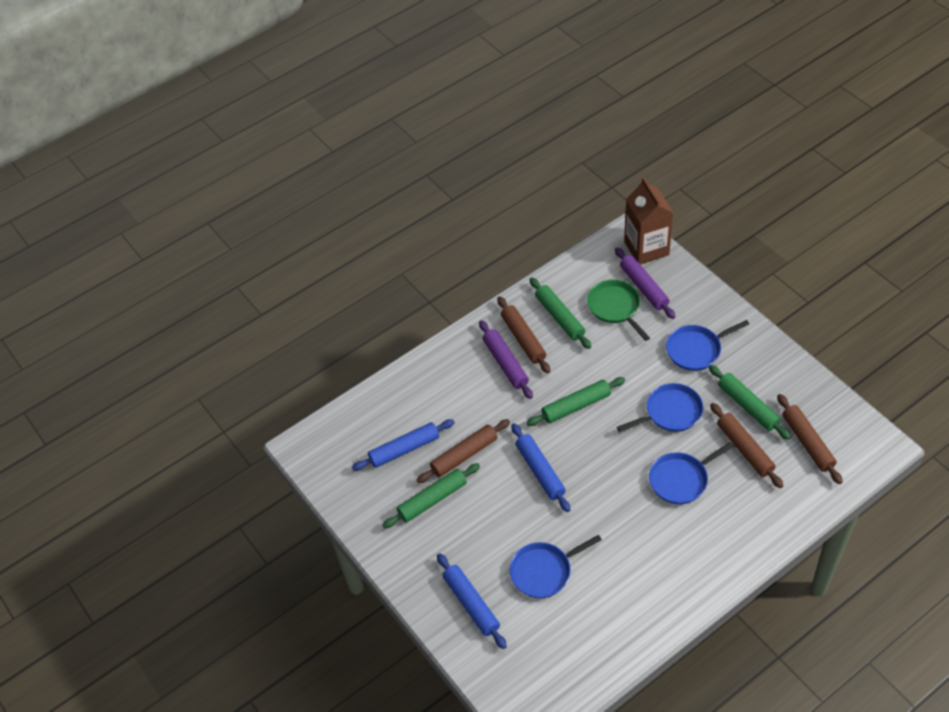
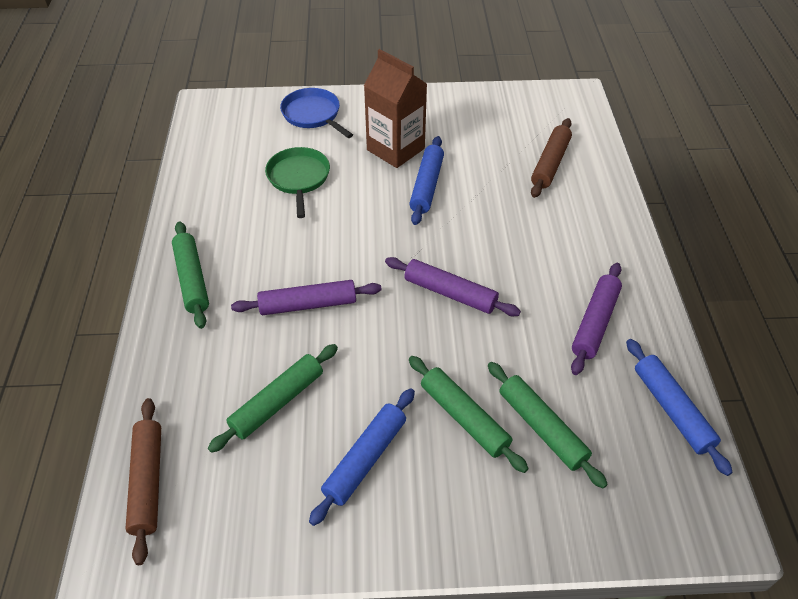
blue pan: 4 -> 1
brown rolling pin: 4 -> 2
purple rolling pin: 2 -> 3

